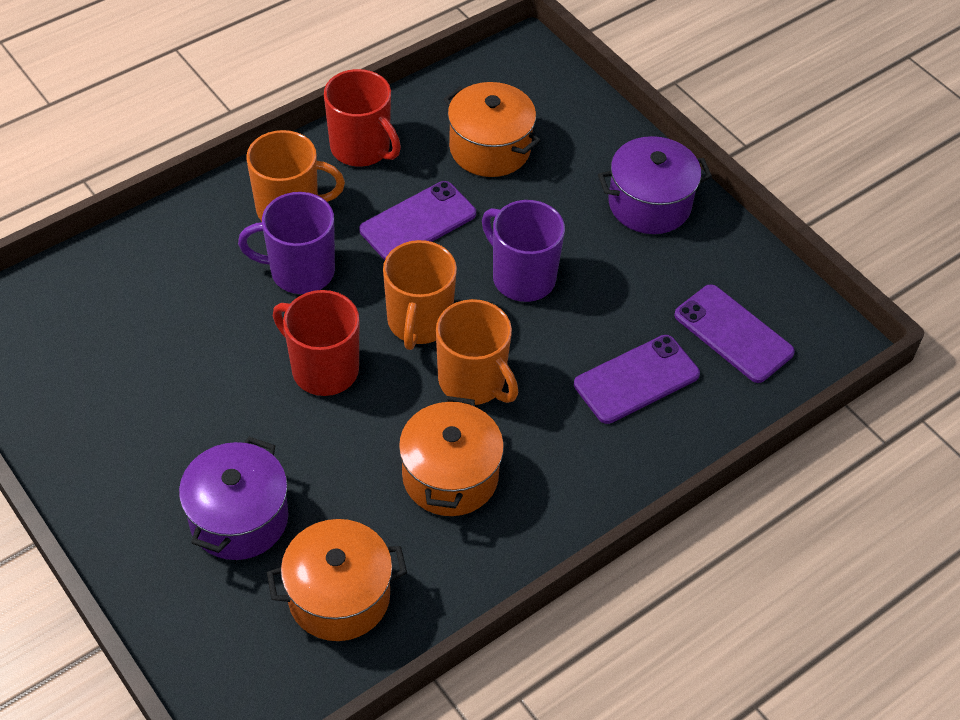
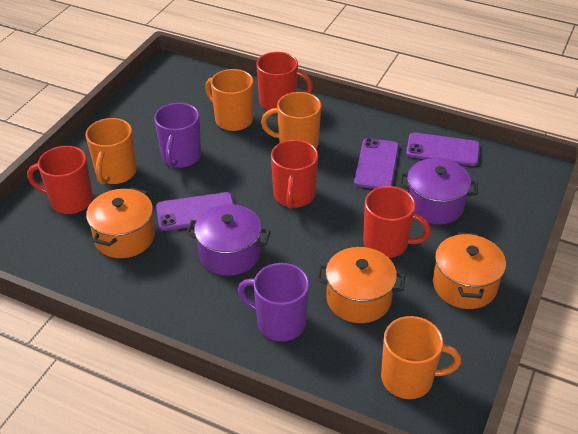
orange mug: 3 -> 4
red mug: 2 -> 4

